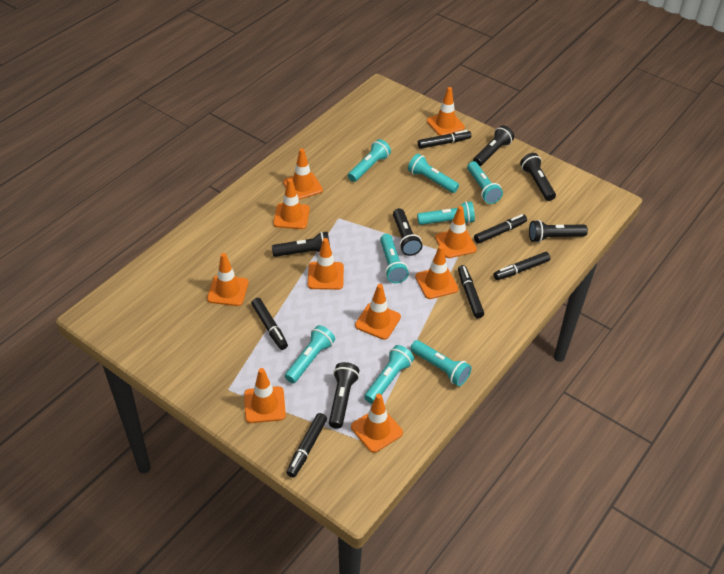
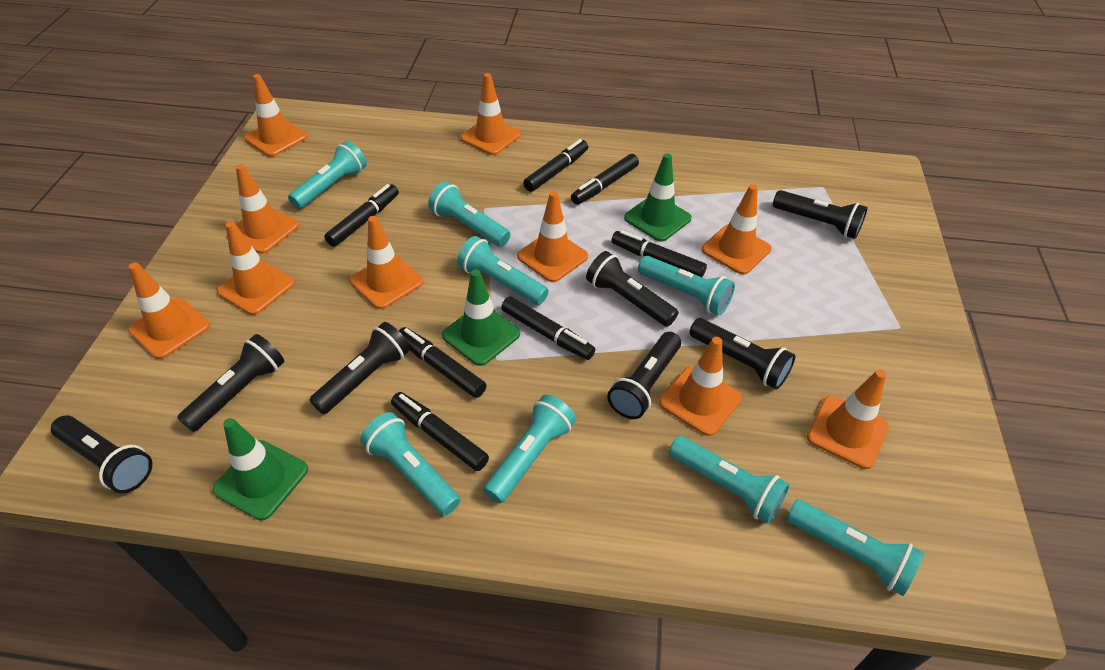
black flashlight: 6 -> 7
black marker: 6 -> 7
green traffic cone: 0 -> 3

